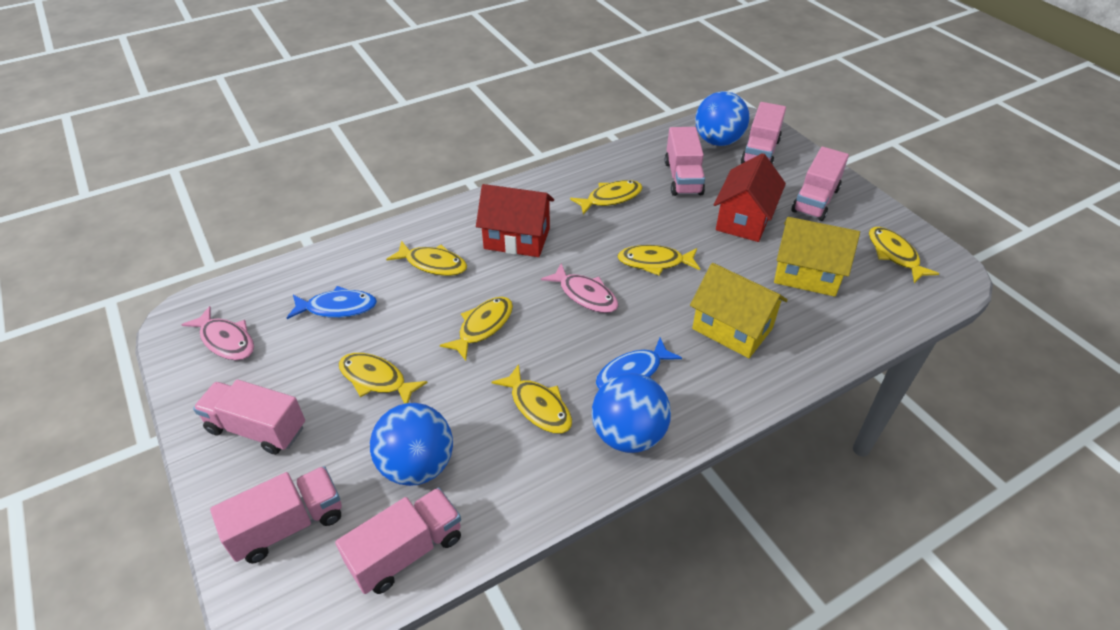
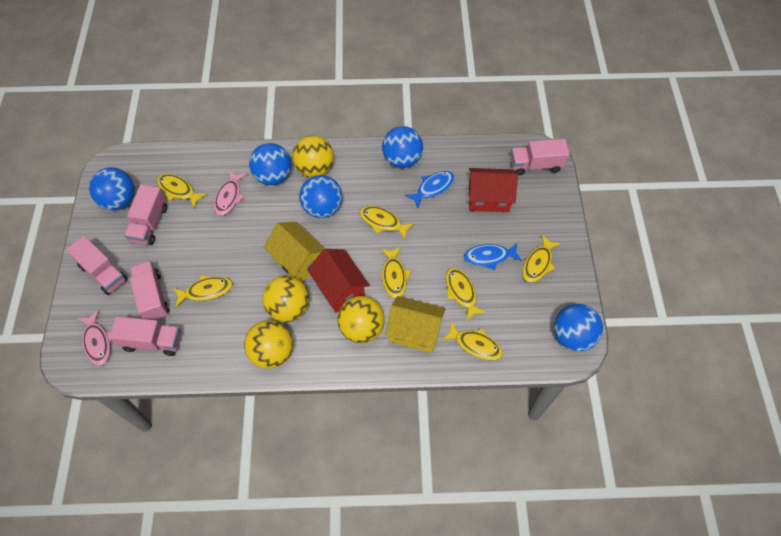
blue ball: 3 -> 5
pink truck: 6 -> 5
yellow ball: 0 -> 4

